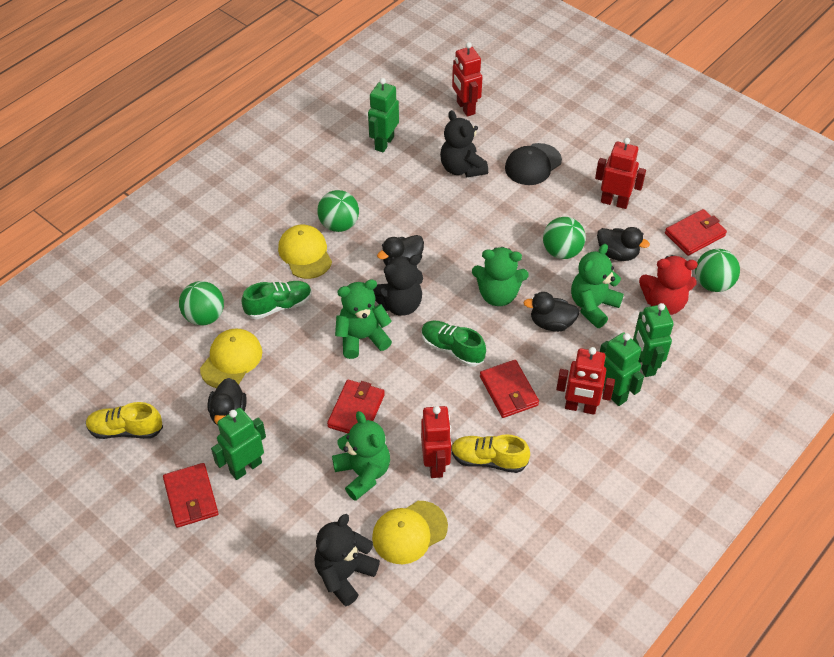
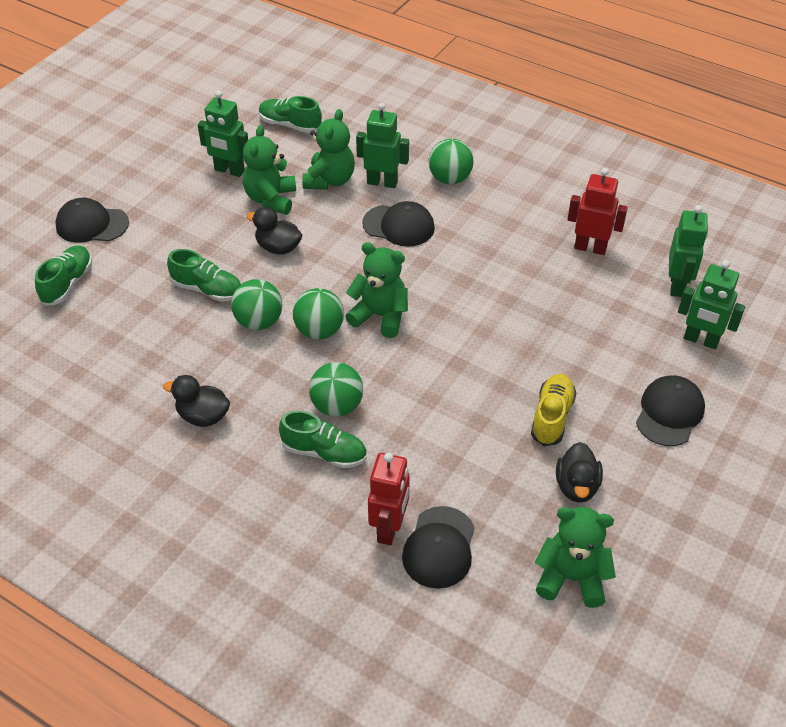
black cap: 1 -> 4
black duck: 4 -> 3
black teddy bear: 3 -> 0
green shoe: 2 -> 4
red robot: 4 -> 2
red teddy bear: 1 -> 0
red wallet: 4 -> 0
yellow cap: 3 -> 0
yellow shoe: 2 -> 1

